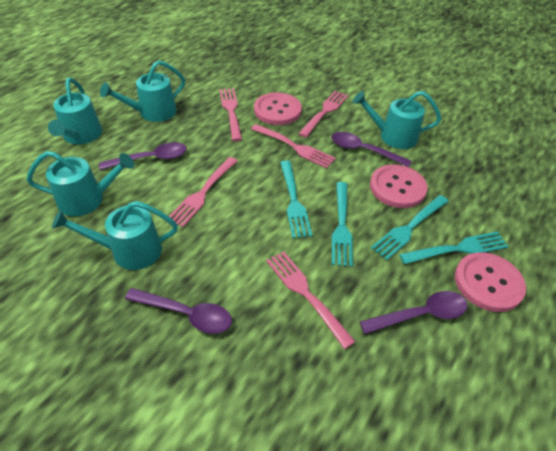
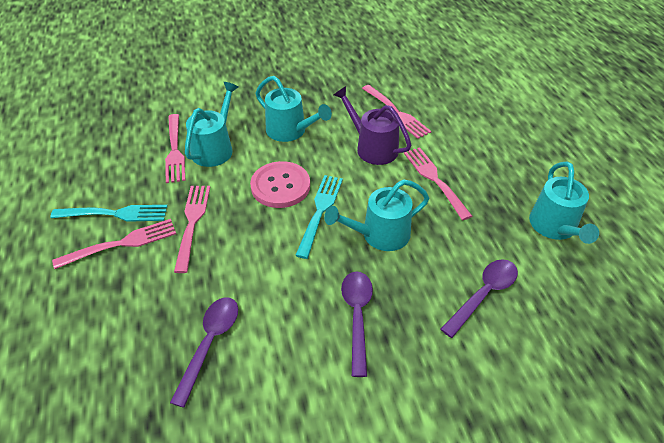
pink button: 3 -> 1
purple spoon: 4 -> 3
purple watering can: 0 -> 1
turquoise fork: 4 -> 2
turquoise watering can: 5 -> 4

